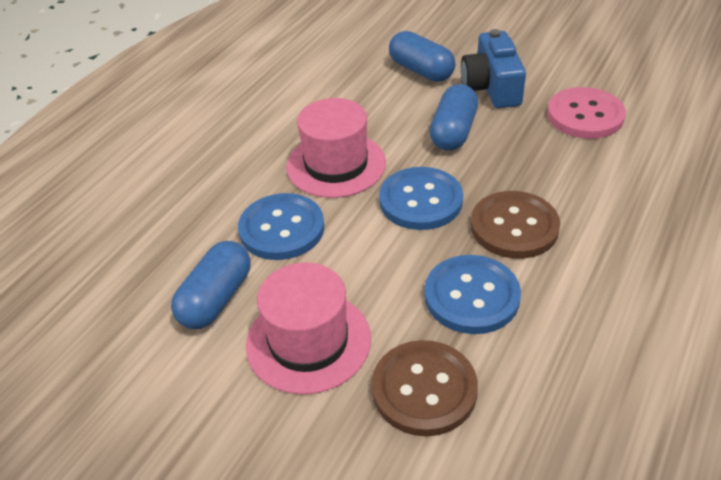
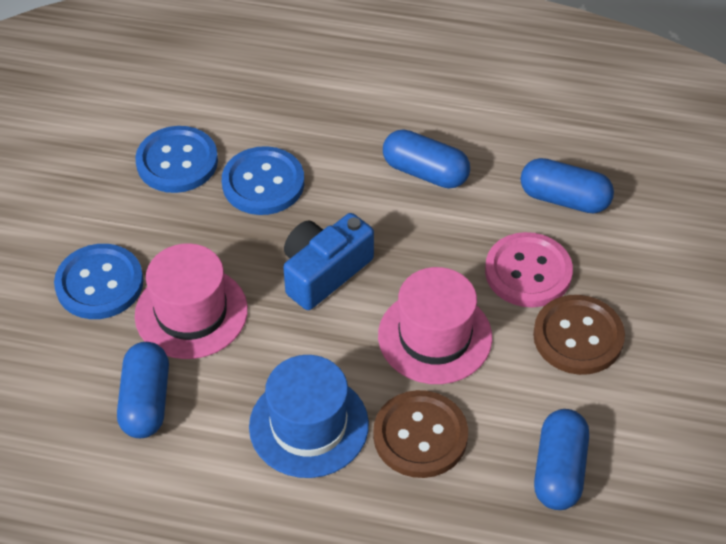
blue capsule: 3 -> 4
blue hat: 0 -> 1

